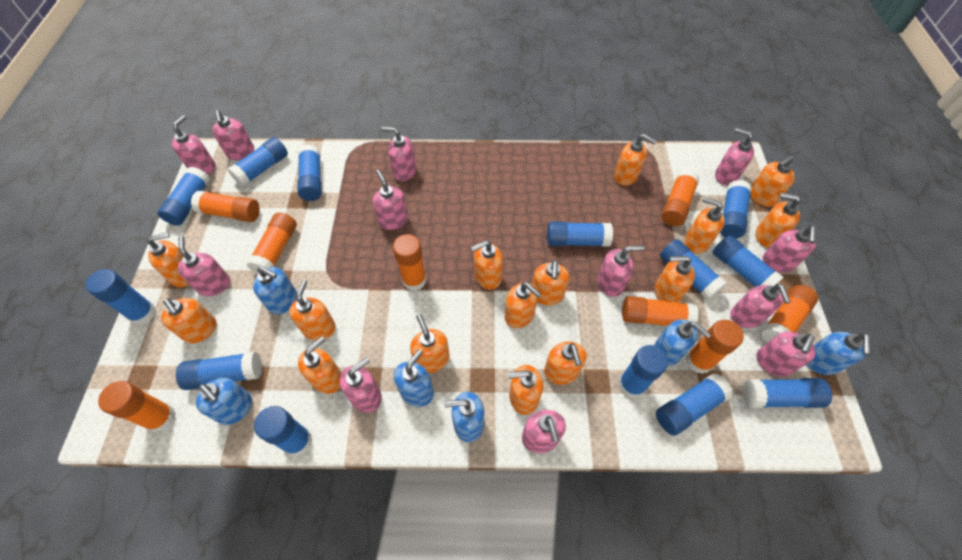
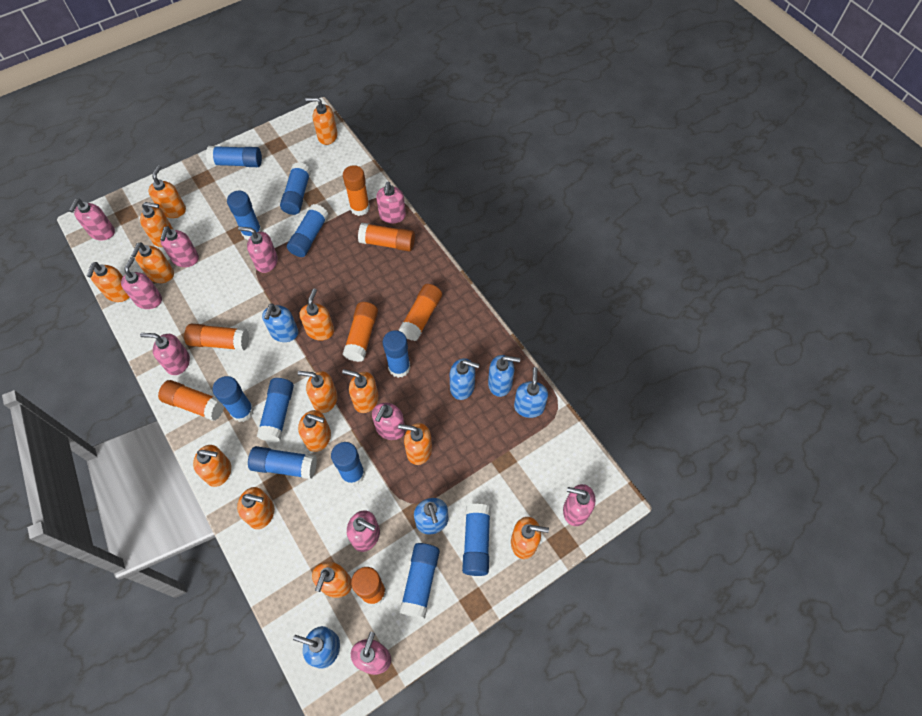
blue glue stick: 13 -> 11
orange glue stick: 8 -> 7
orange soap dispenser: 15 -> 14
pink soap dispenser: 12 -> 10

